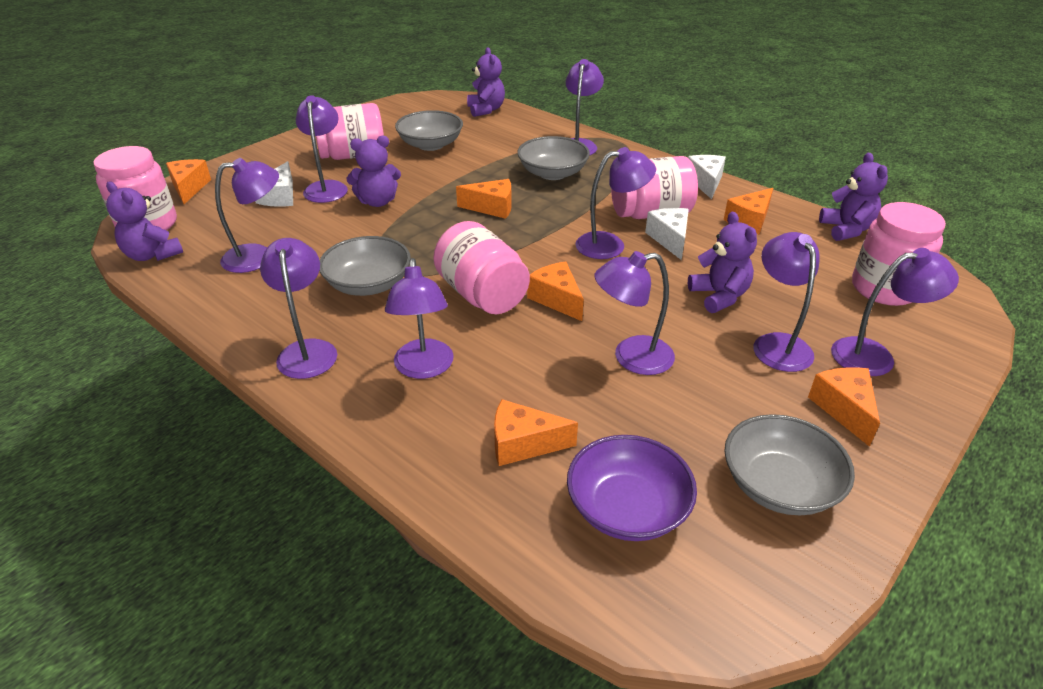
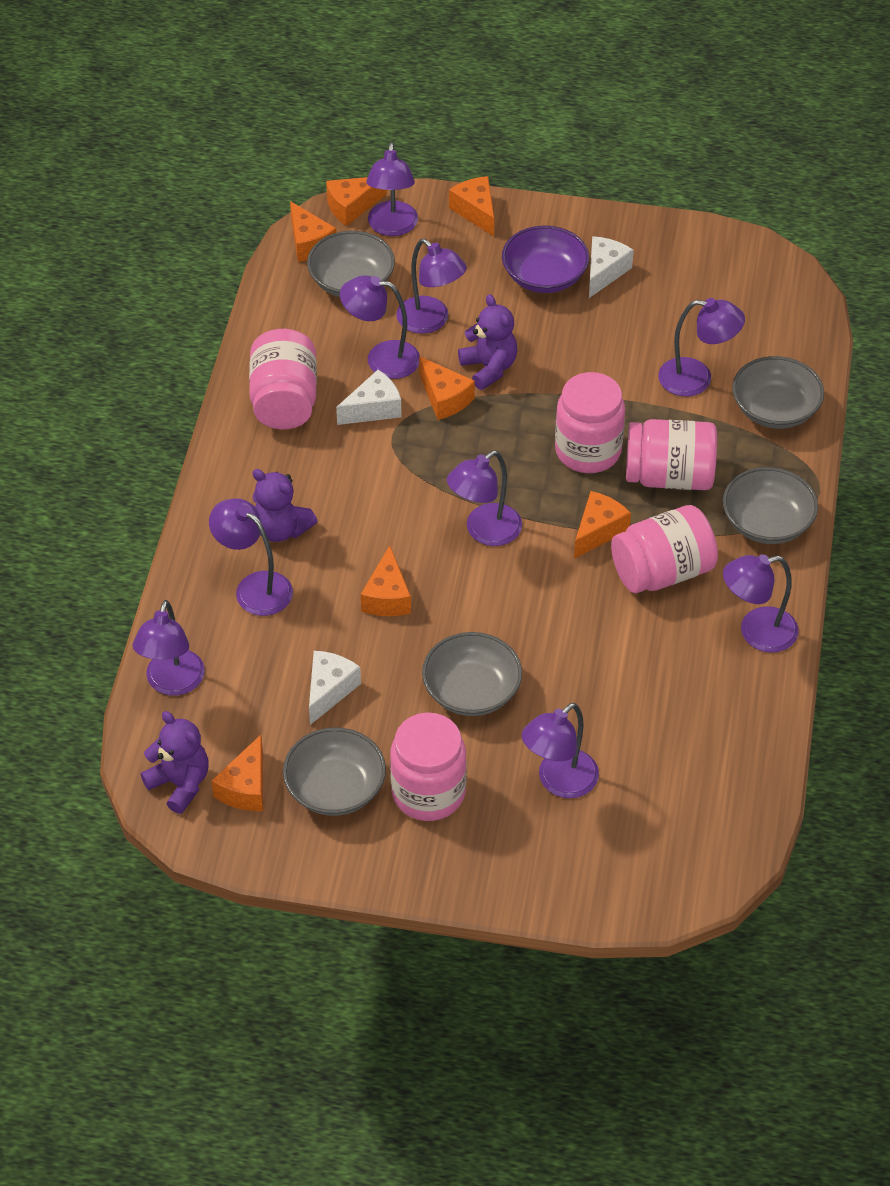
grey bowl: 4 -> 5
orange cheese: 6 -> 7
purple teddy bear: 5 -> 3

